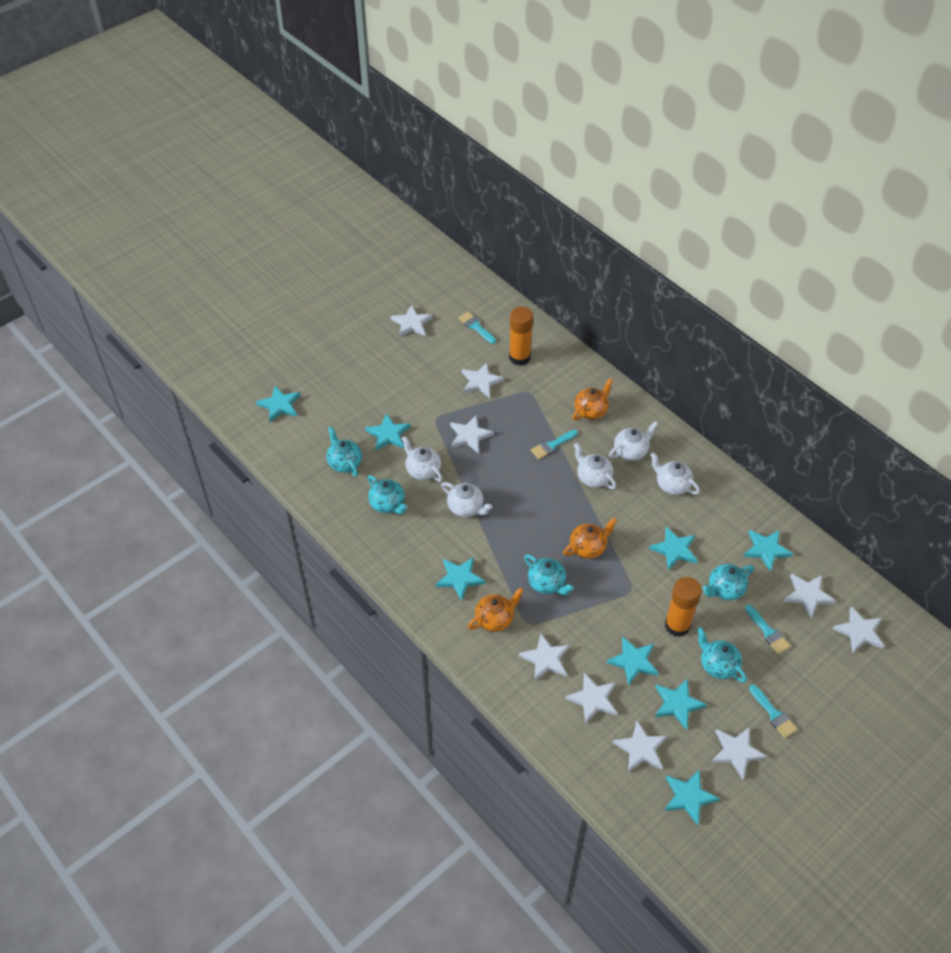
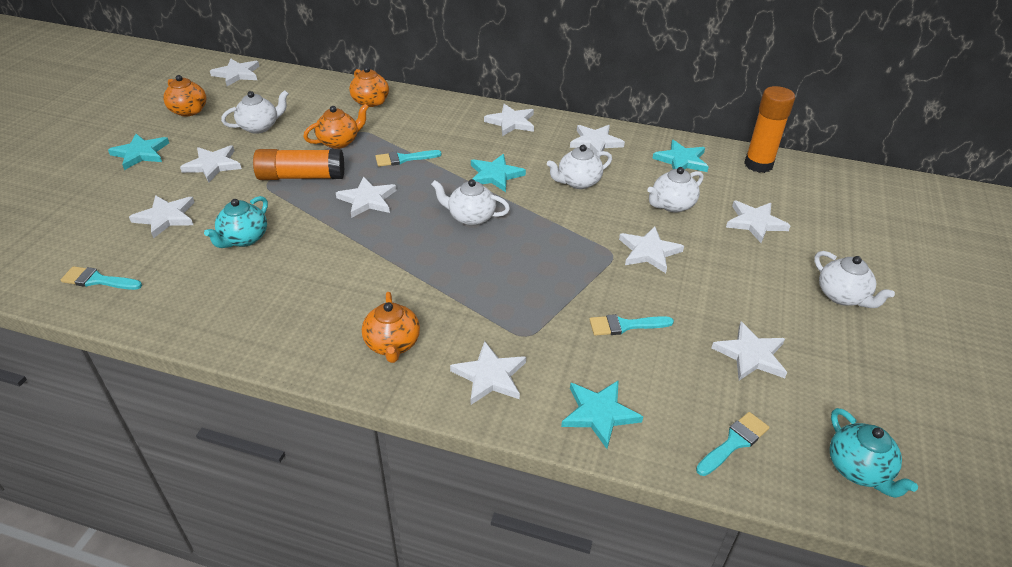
orange teapot: 3 -> 4
turquoise star: 8 -> 4
turquoise teapot: 5 -> 2
white star: 9 -> 10

